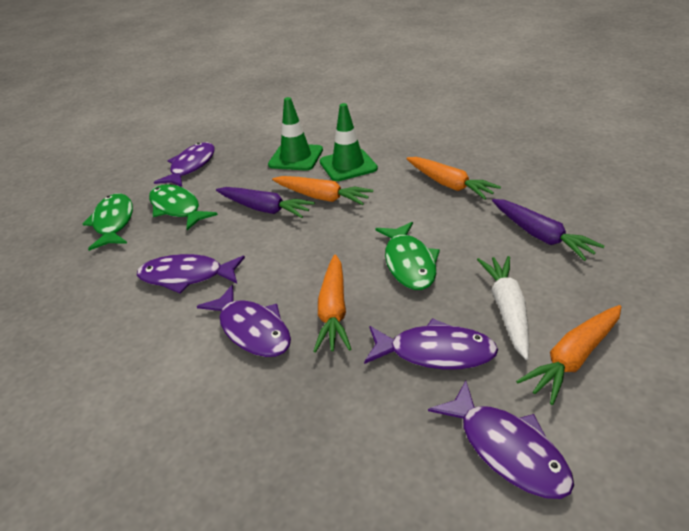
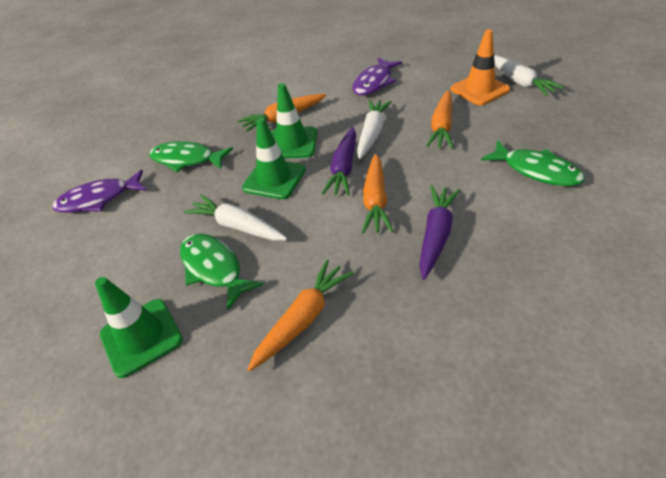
green traffic cone: 2 -> 3
orange traffic cone: 0 -> 1
purple fish: 5 -> 2
white carrot: 1 -> 3

